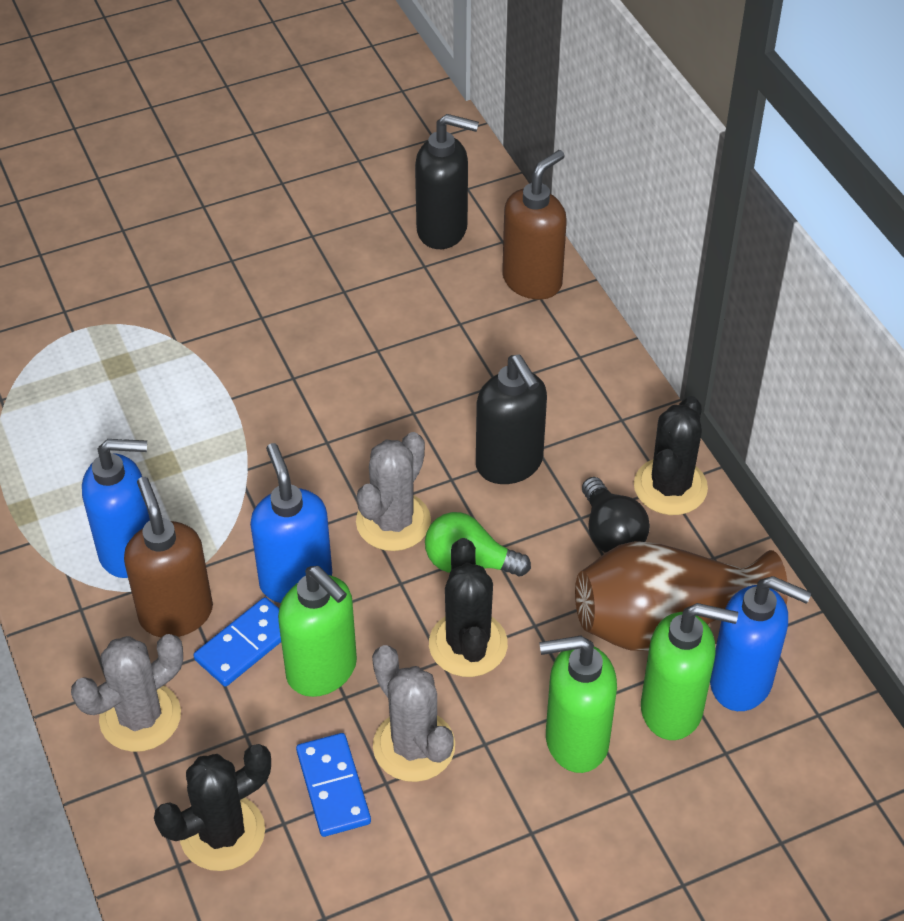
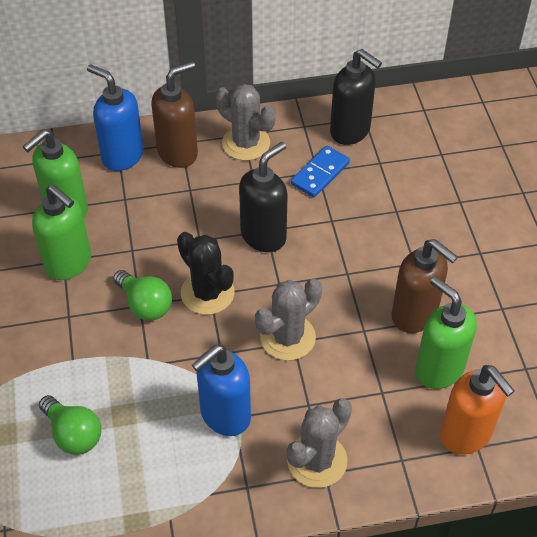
black cactus: 3 -> 1
black light bulb: 1 -> 0
blue domino: 2 -> 1
blue soap dispenser: 3 -> 2
brown vase: 1 -> 0
green light bulb: 1 -> 2
orange soap dispenser: 0 -> 1

